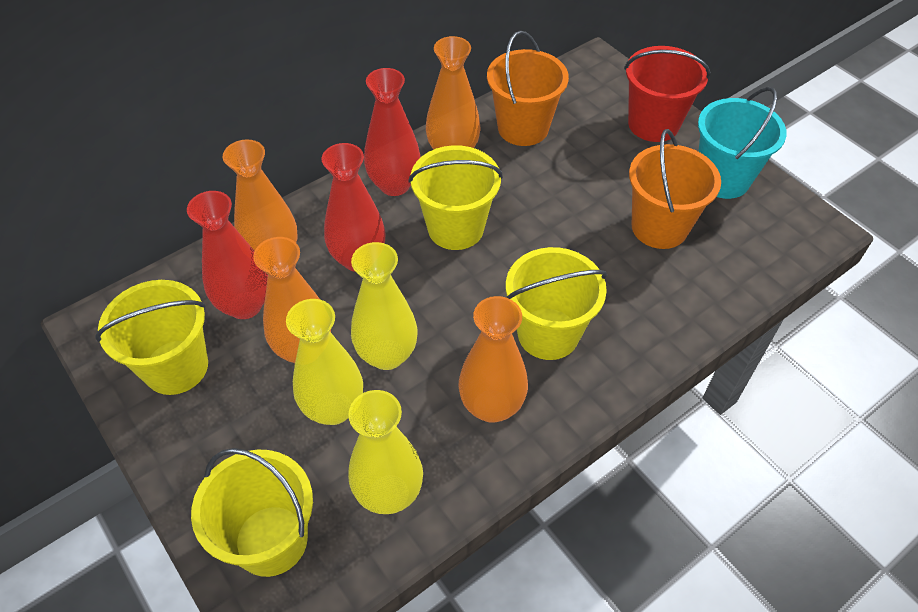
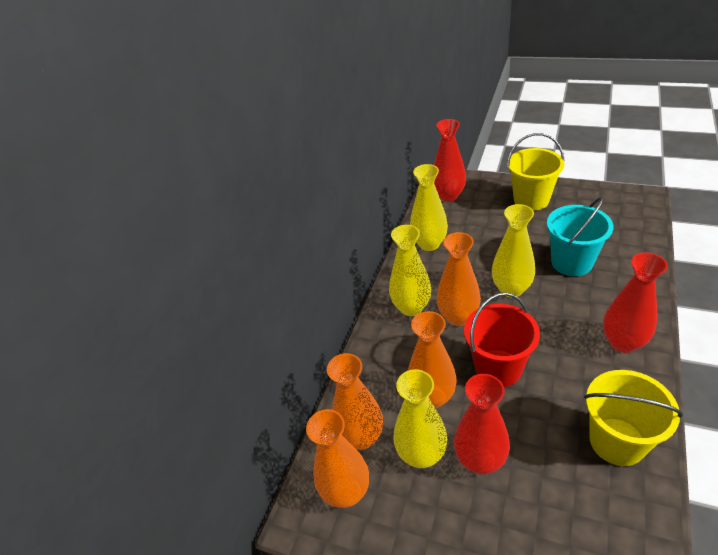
orange bucket: 2 -> 0
yellow bucket: 4 -> 2
yellow vase: 3 -> 4

